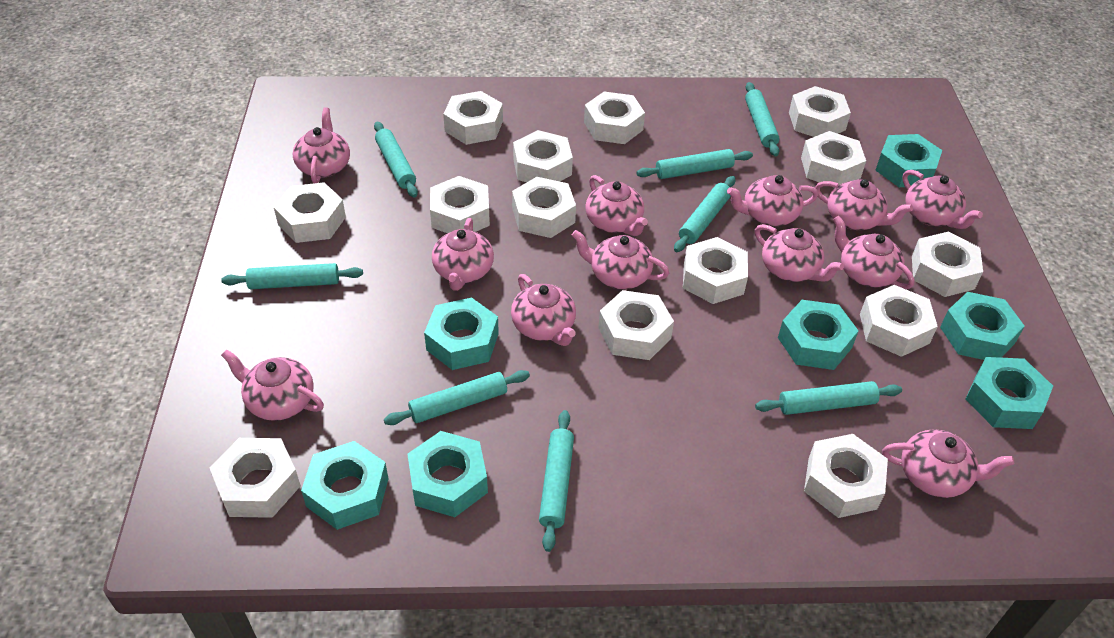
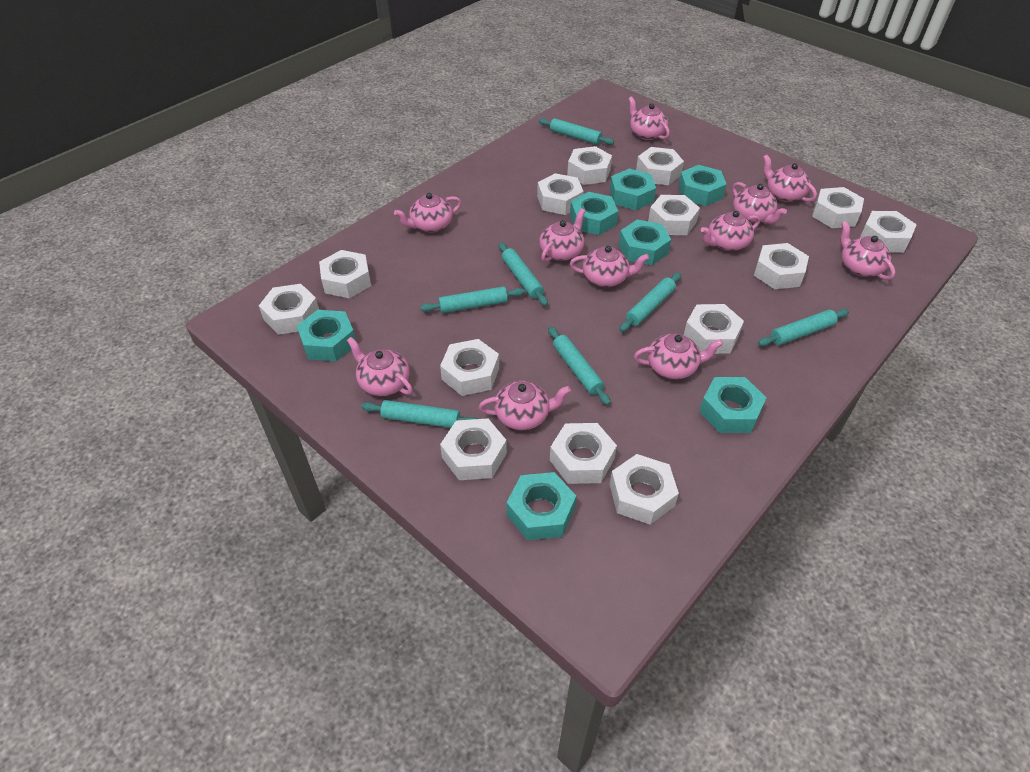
pink teapot: 12 -> 11
turquoise rolling pin: 8 -> 7

